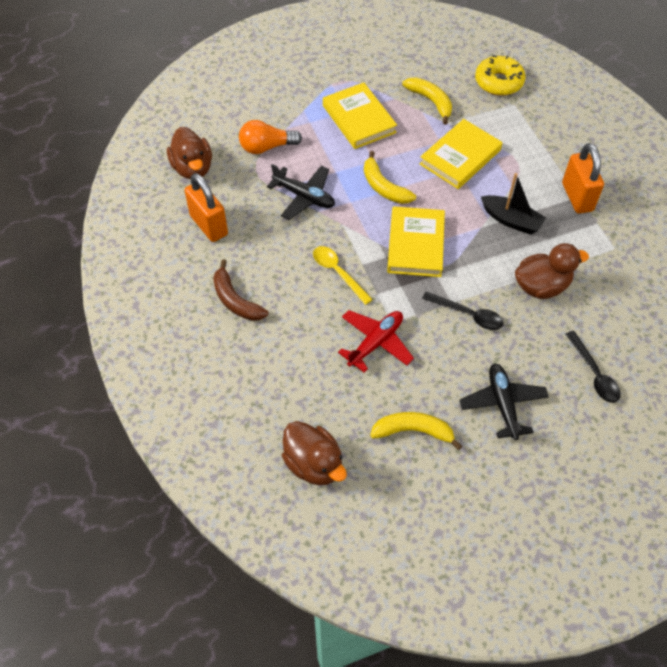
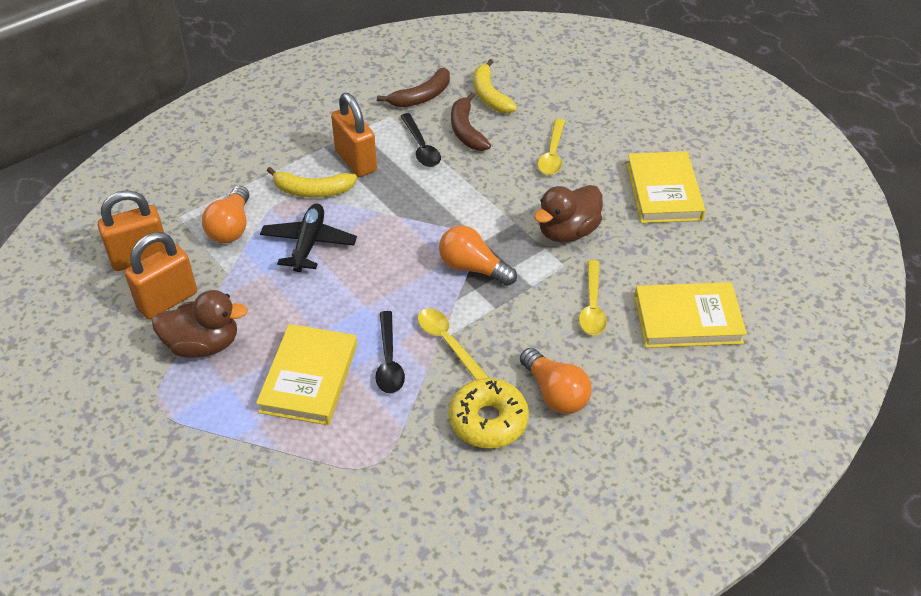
black boat: 1 -> 0
black plane: 2 -> 1
brown banana: 1 -> 2
brown duck: 3 -> 2
orange light bulb: 1 -> 3
orange padlock: 2 -> 3
red plane: 1 -> 0
yellow banana: 3 -> 2
yellow spoon: 1 -> 3

